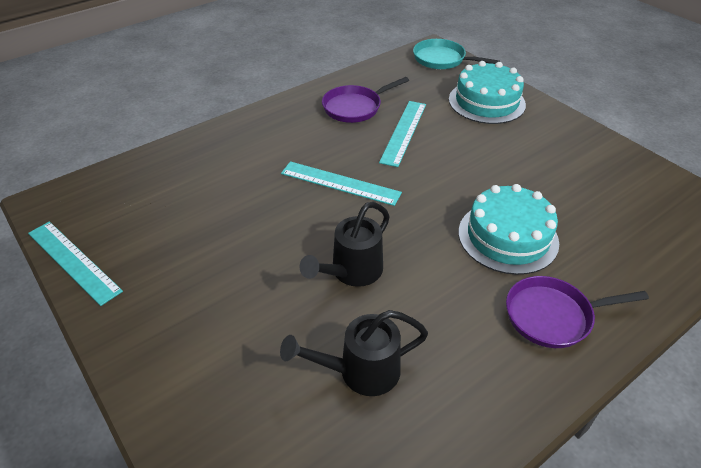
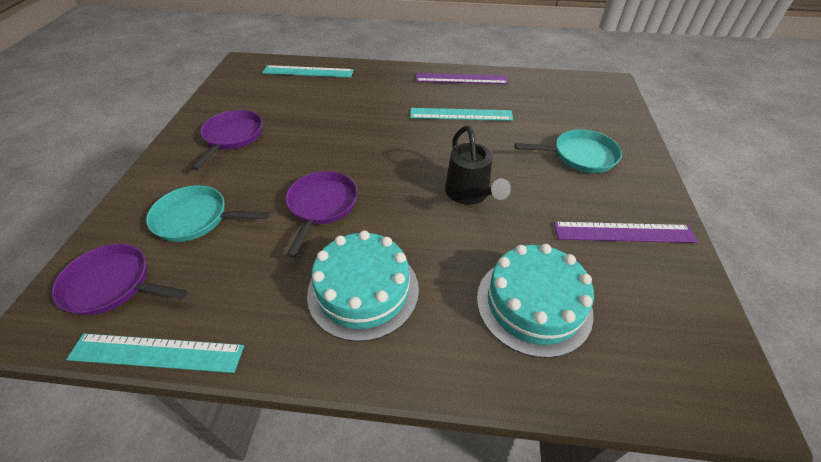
black watering can: 2 -> 1
purple pan: 2 -> 3
purple ruler: 0 -> 2
turquoise pan: 1 -> 2

